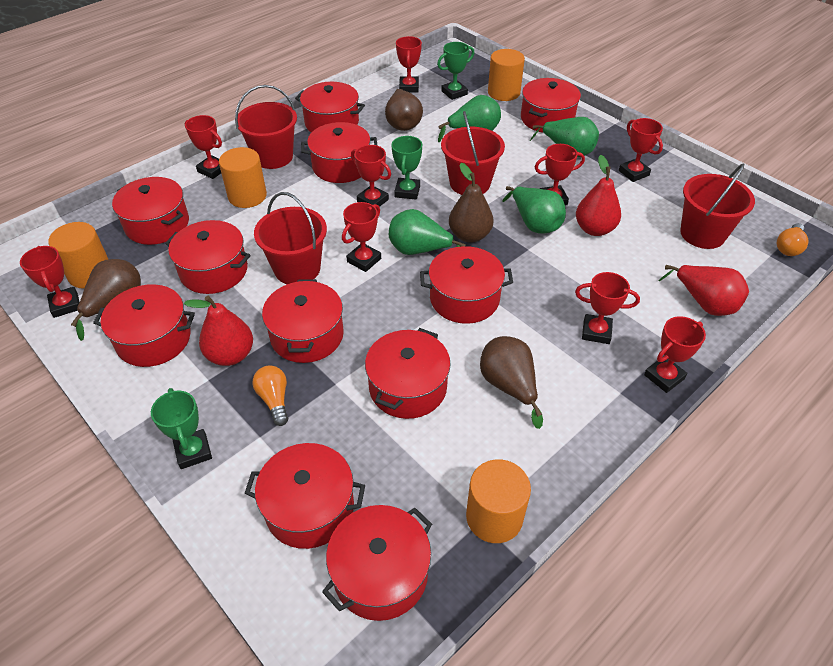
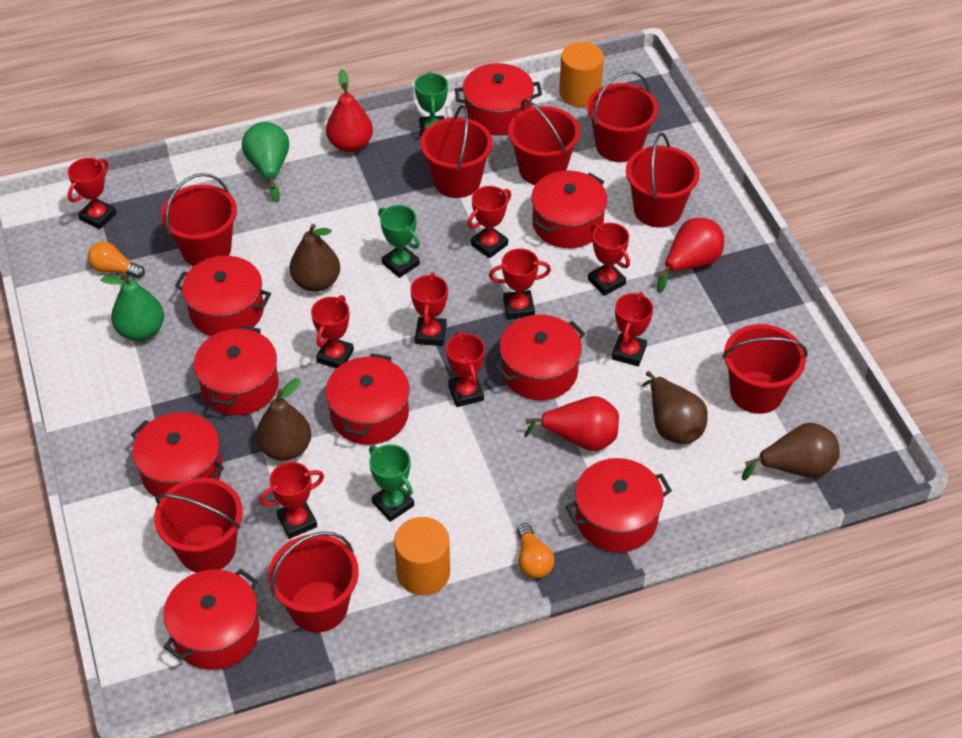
green pear: 4 -> 2
orange cylinder: 4 -> 2
red bucket: 4 -> 8
red pot: 11 -> 9

